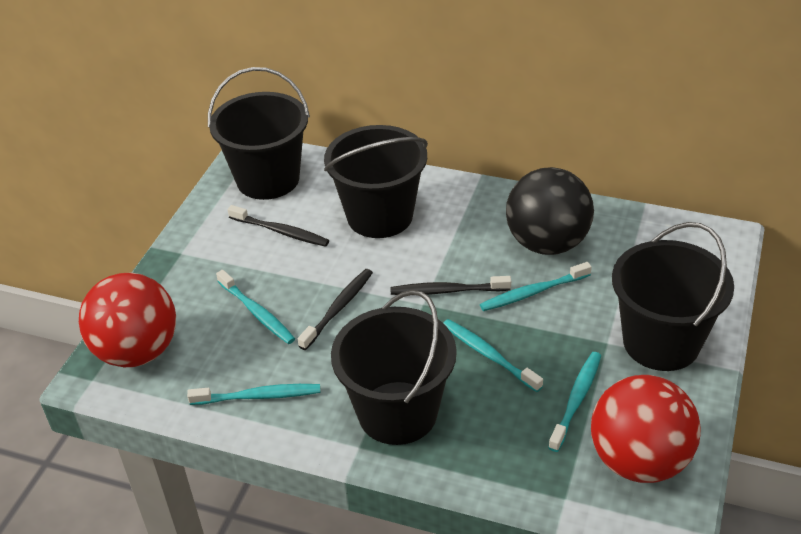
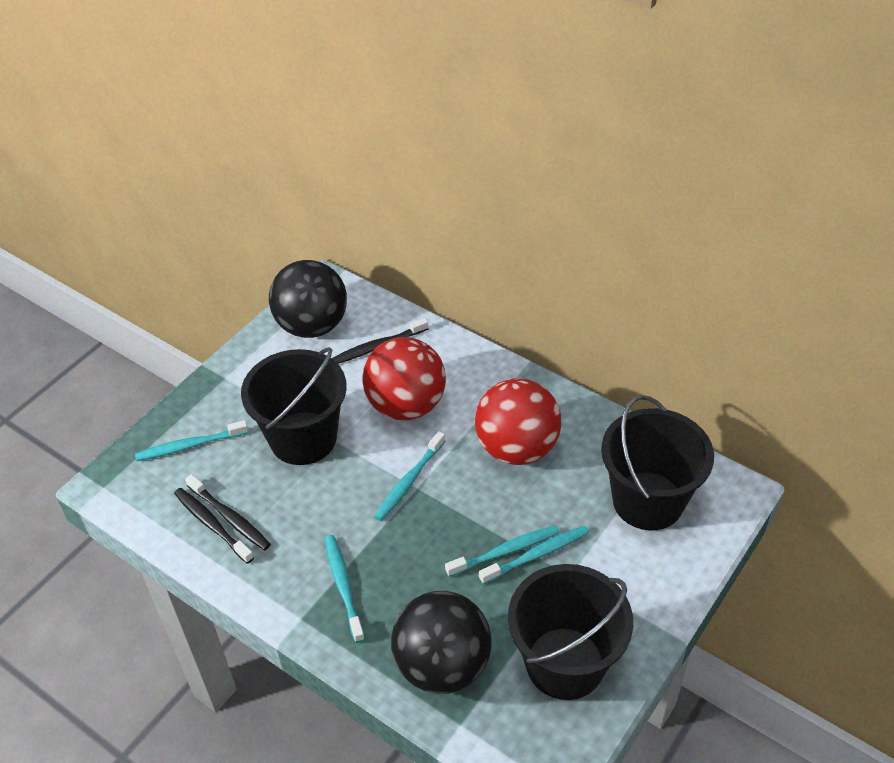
black ball: 1 -> 2
black bucket: 4 -> 3

